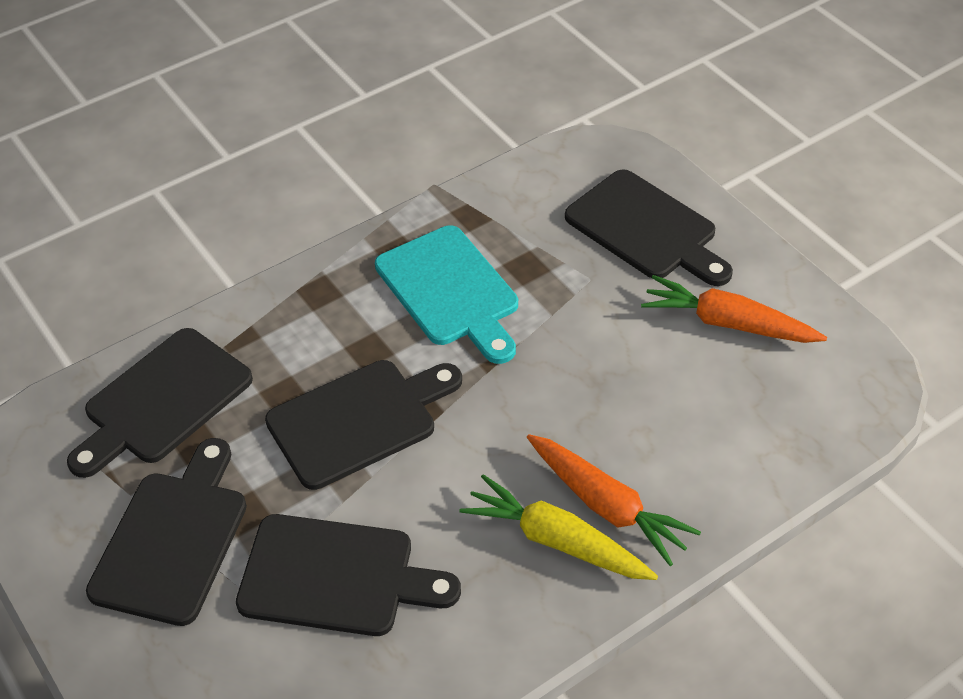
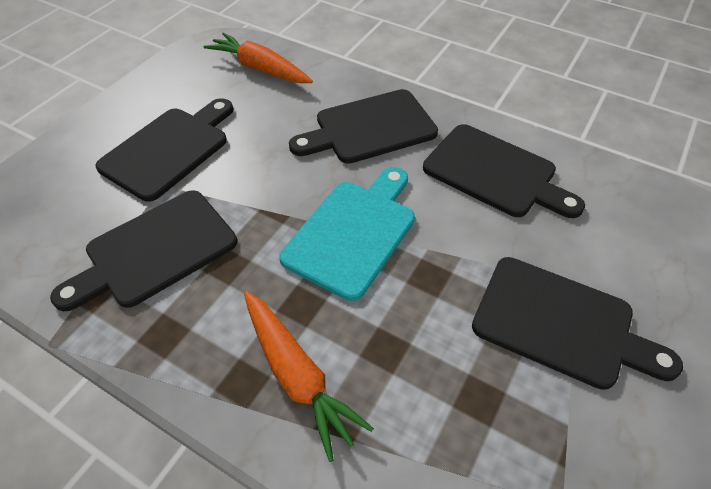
yellow carrot: 1 -> 0

